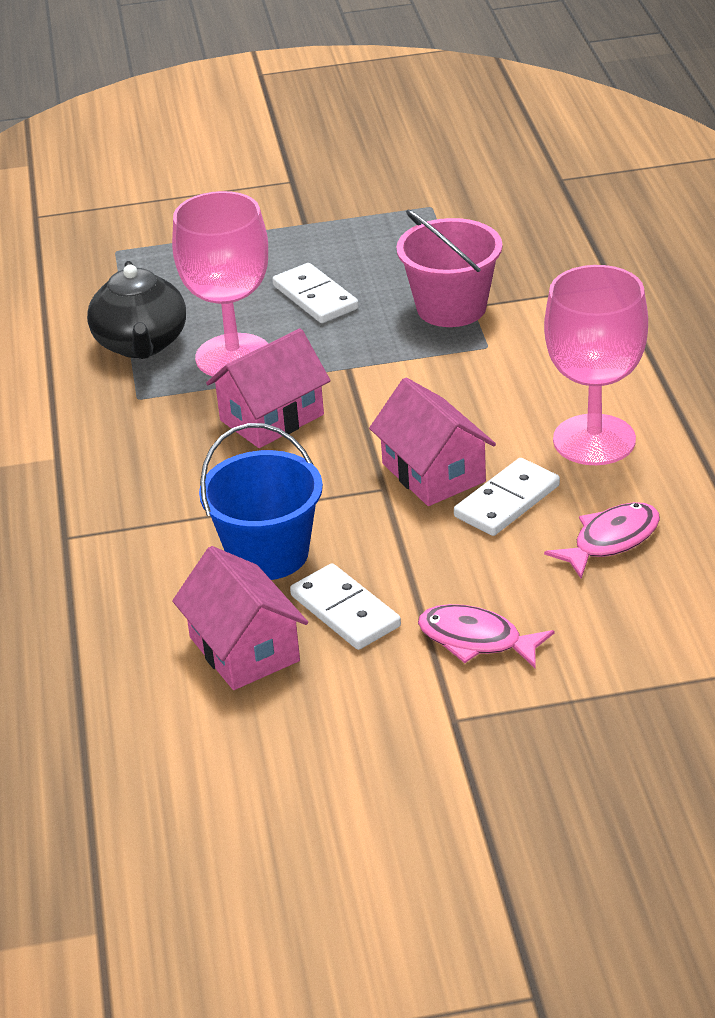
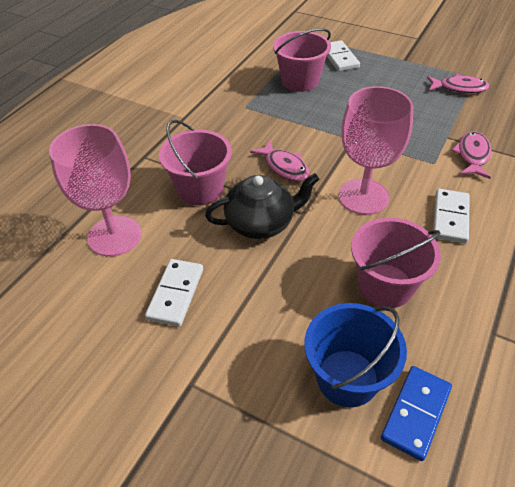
blue domino: 0 -> 1
pink bucket: 1 -> 3
pink fish: 2 -> 3
pink house: 3 -> 0

